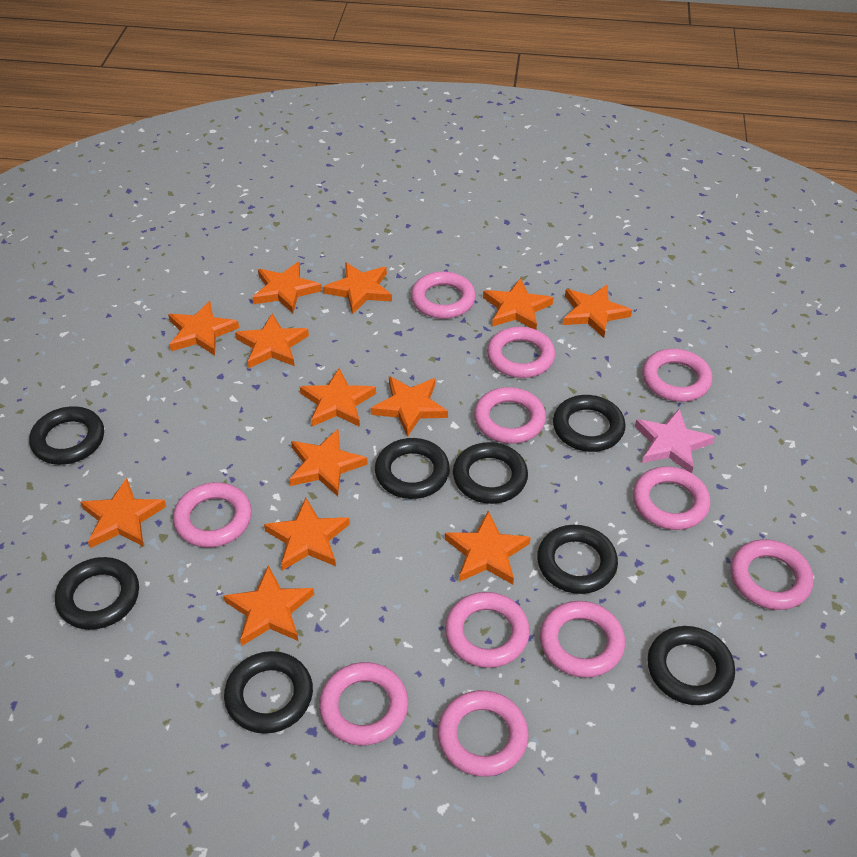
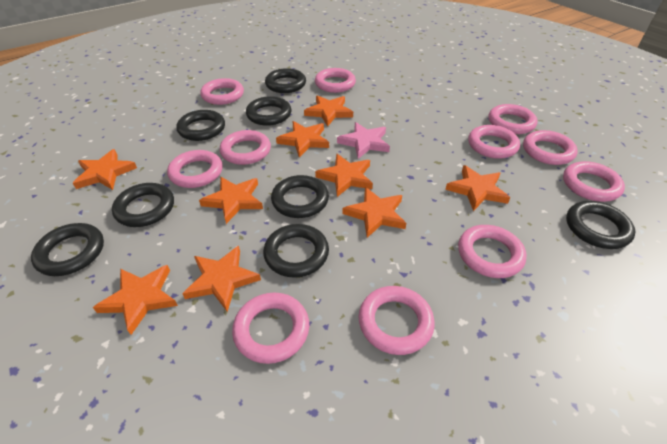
orange star: 13 -> 9

